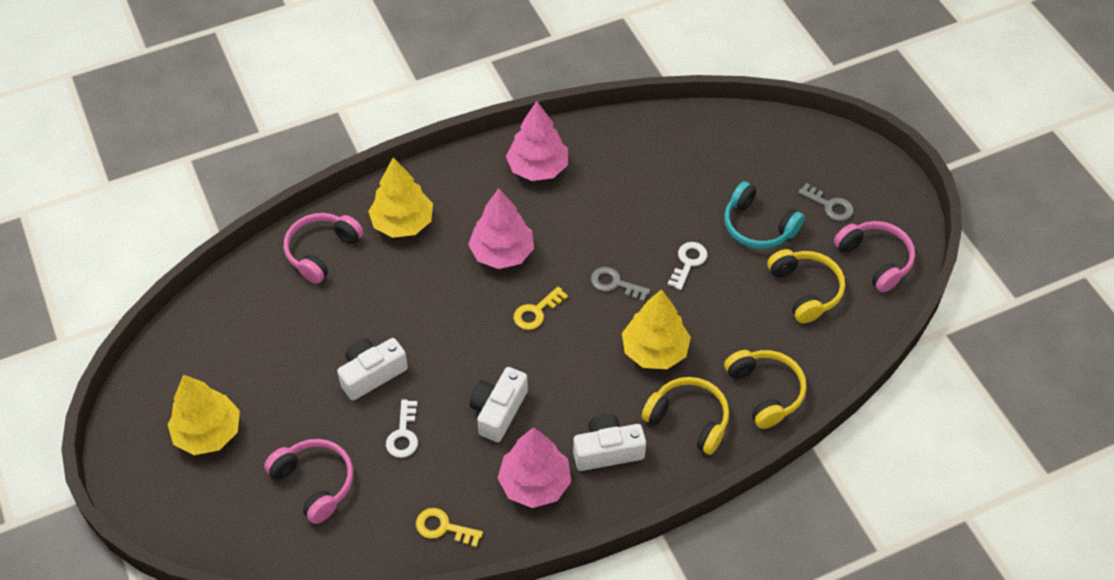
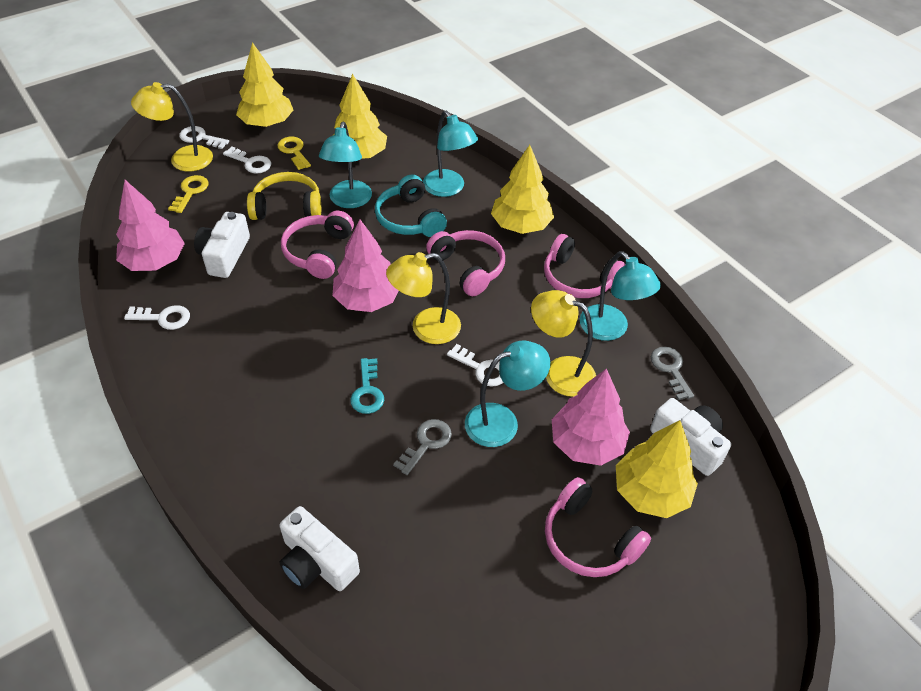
pink headphones: 3 -> 4
turquoise key: 0 -> 1
turquoise lamp: 0 -> 4
white key: 2 -> 4
yellow headphones: 3 -> 1
yellow lamp: 0 -> 3
yellow tree: 3 -> 4

